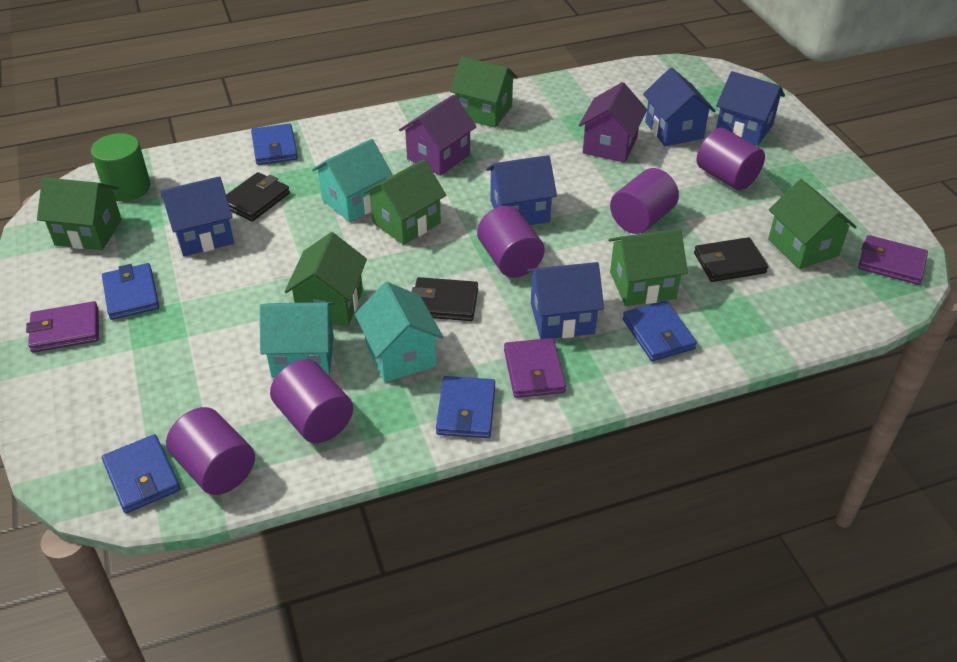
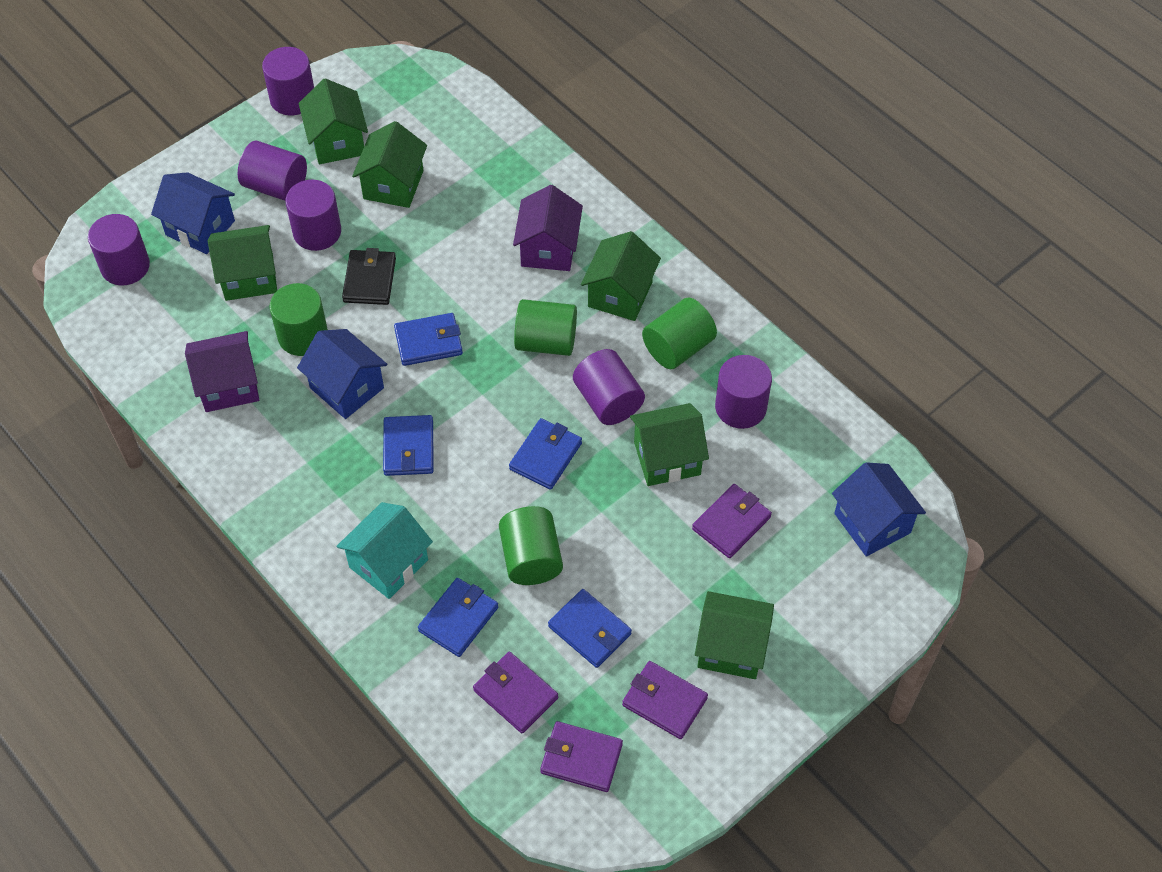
black wallet: 3 -> 1
blue house: 5 -> 3
green cylinder: 1 -> 4
purple cylinder: 5 -> 6
purple wallet: 3 -> 4
turquoise house: 3 -> 1

